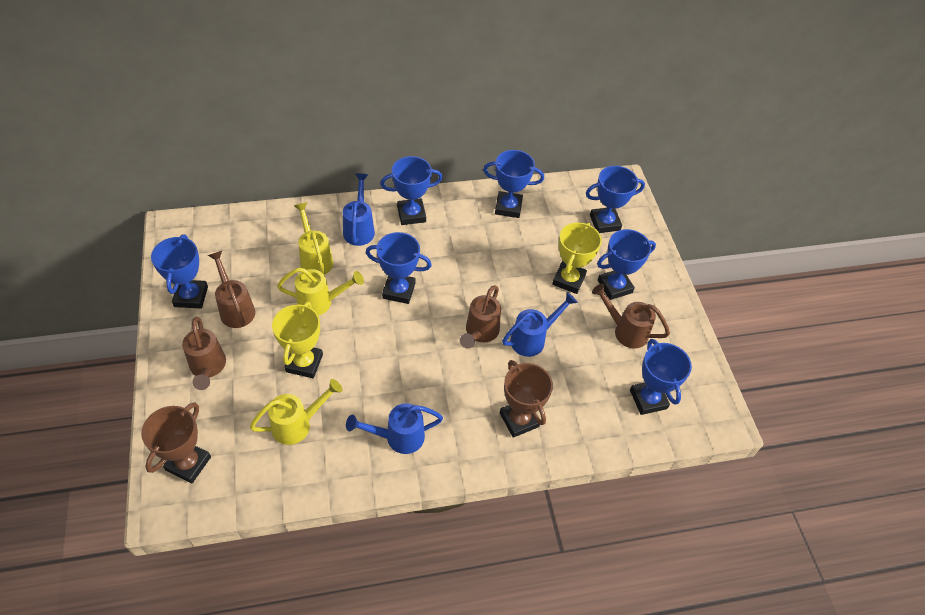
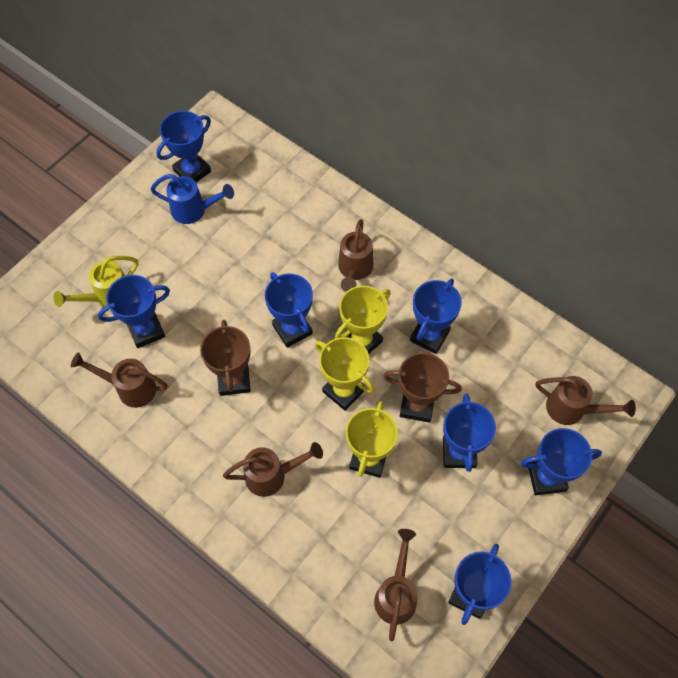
blue watering can: 3 -> 1
brown watering can: 4 -> 5
yellow trophy: 2 -> 3
yellow watering can: 3 -> 1

